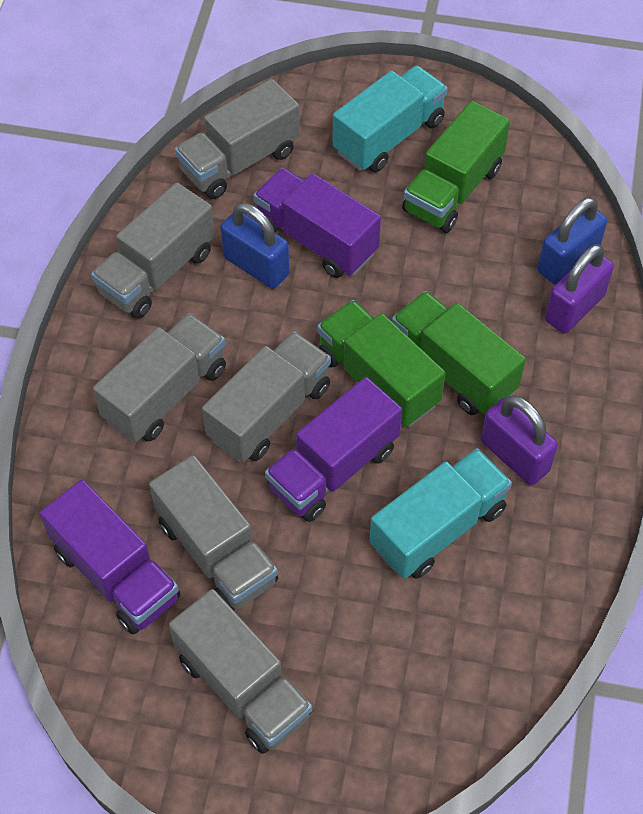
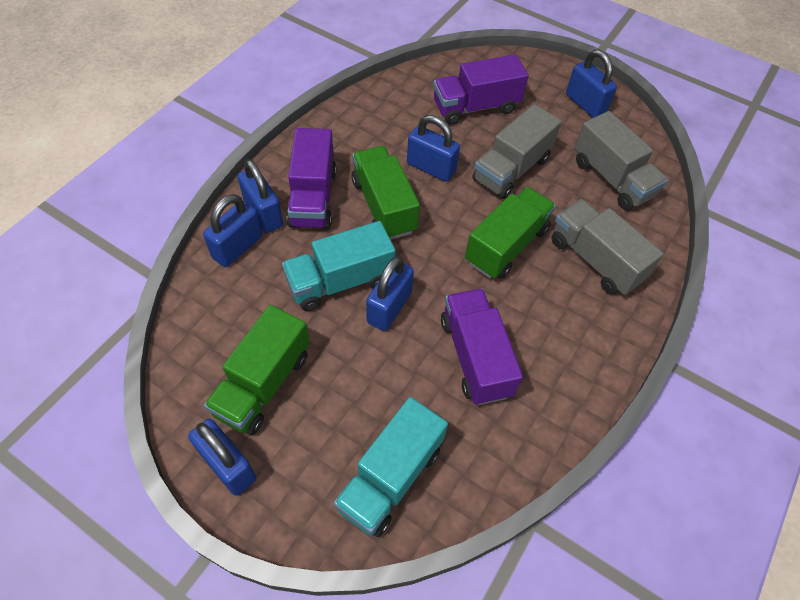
blue padlock: 2 -> 6
grey truck: 6 -> 3
purple padlock: 2 -> 0

